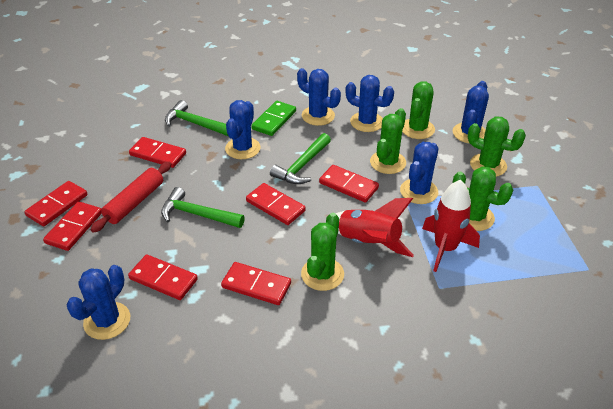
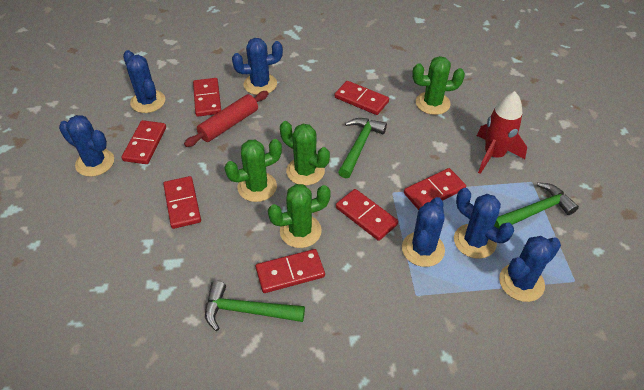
green cactus: 5 -> 4
green domino: 1 -> 0
red rocket: 2 -> 1

